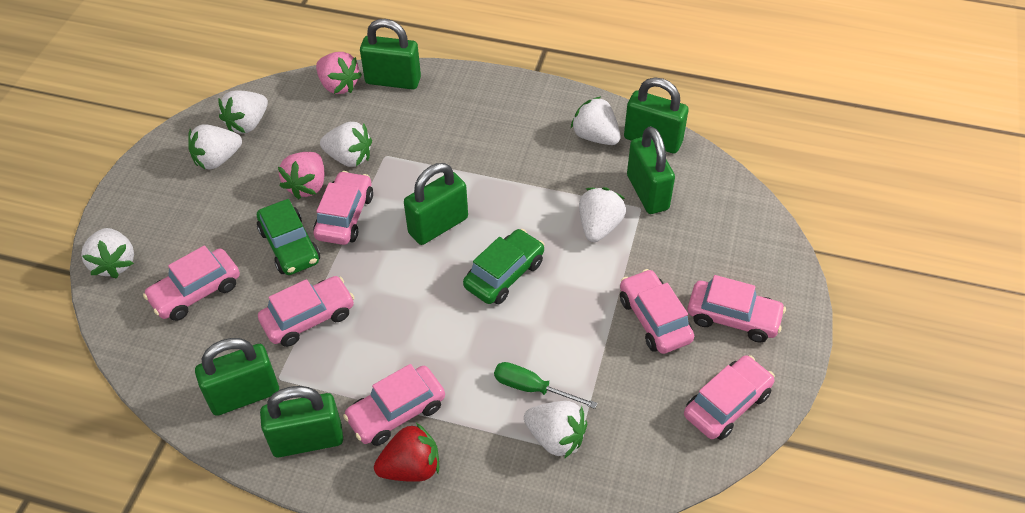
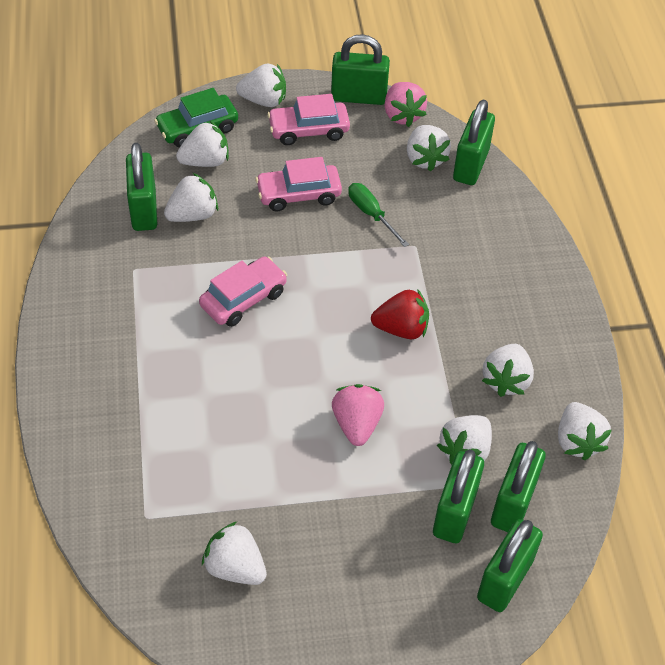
green car: 2 -> 1
pink car: 7 -> 3
white strawberry: 7 -> 8

